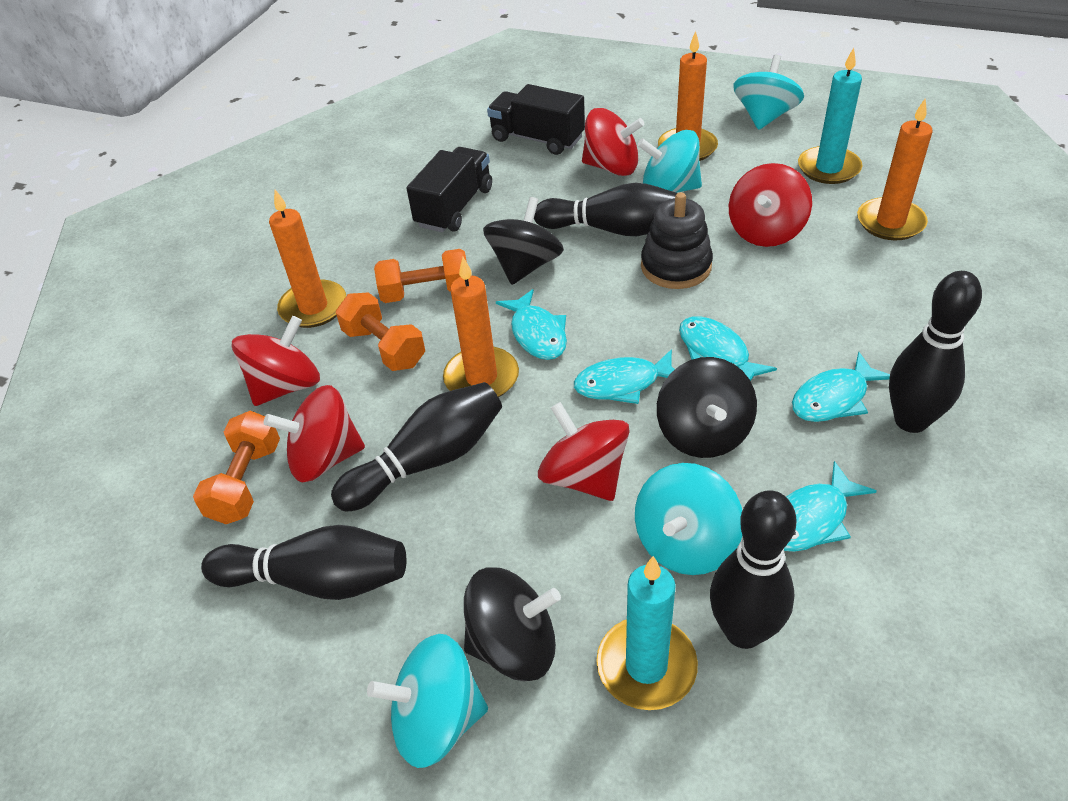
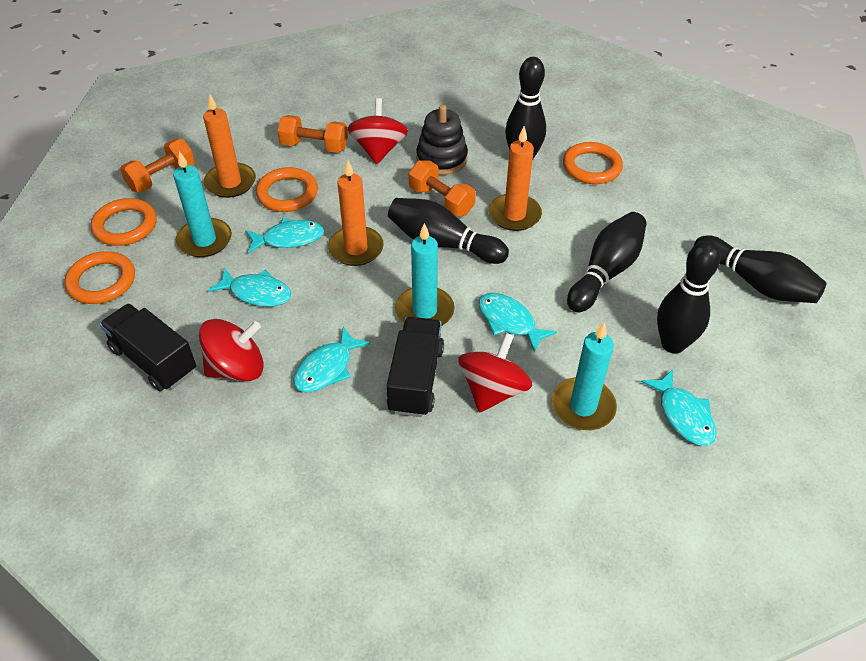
black spinning top: 3 -> 0
orange candle: 4 -> 3
orange ring: 0 -> 4
red spinning top: 5 -> 3
turquoise candle: 2 -> 3
turquoise spinning top: 4 -> 0

